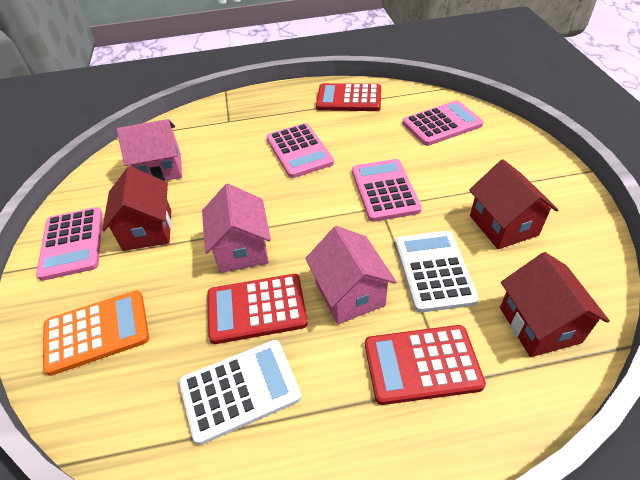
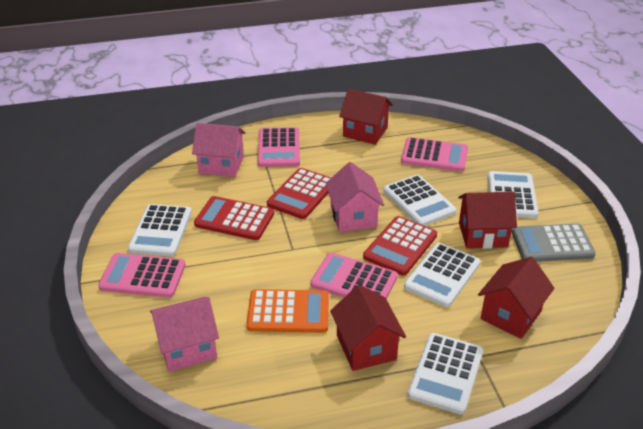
grey calculator: 0 -> 1
red house: 3 -> 4
white calculator: 2 -> 5

